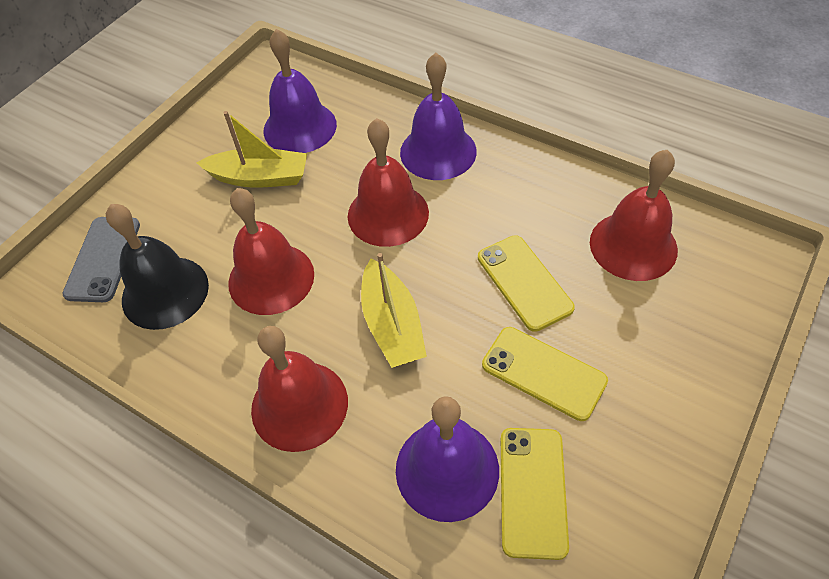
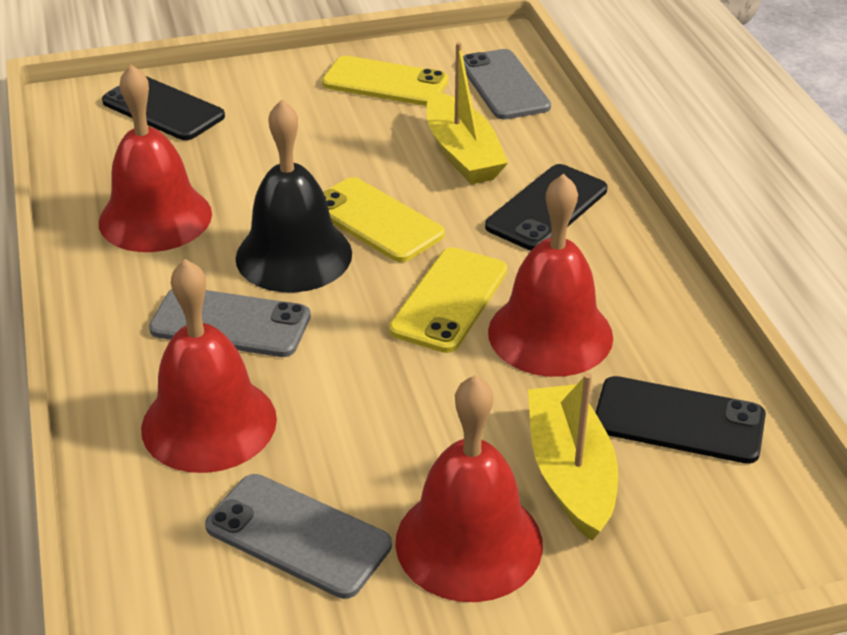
black phone: 0 -> 3
grey phone: 1 -> 3
purple bell: 3 -> 0

